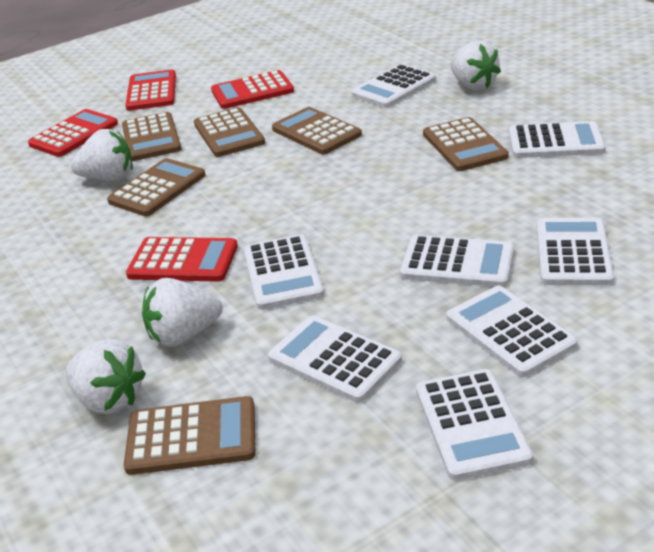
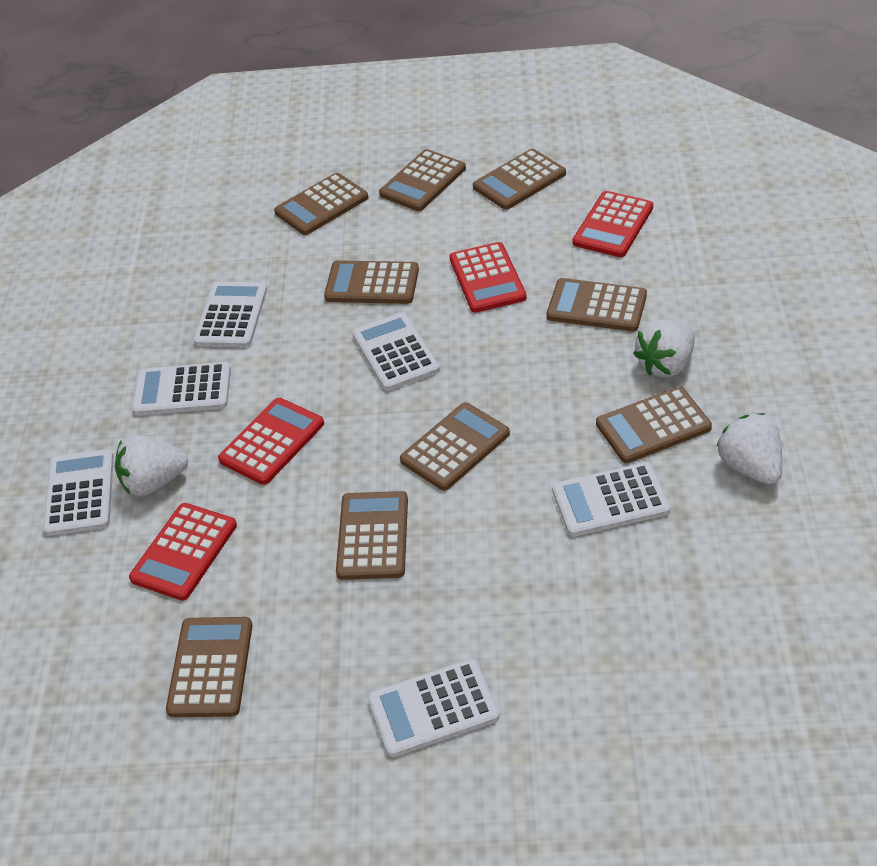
brown calculator: 6 -> 9
white calculator: 8 -> 6
white strawberry: 4 -> 3

